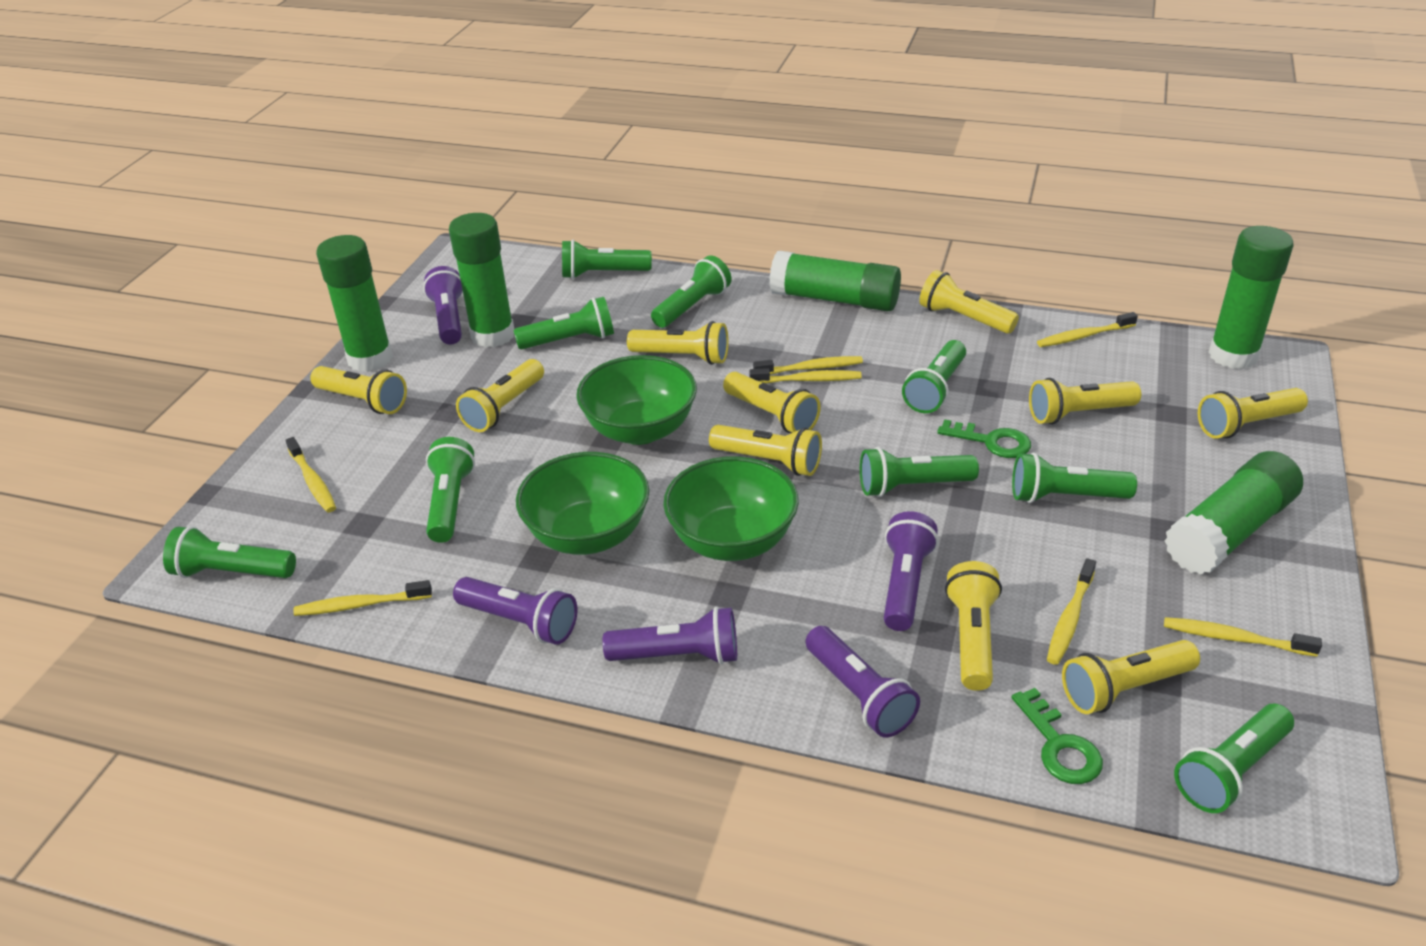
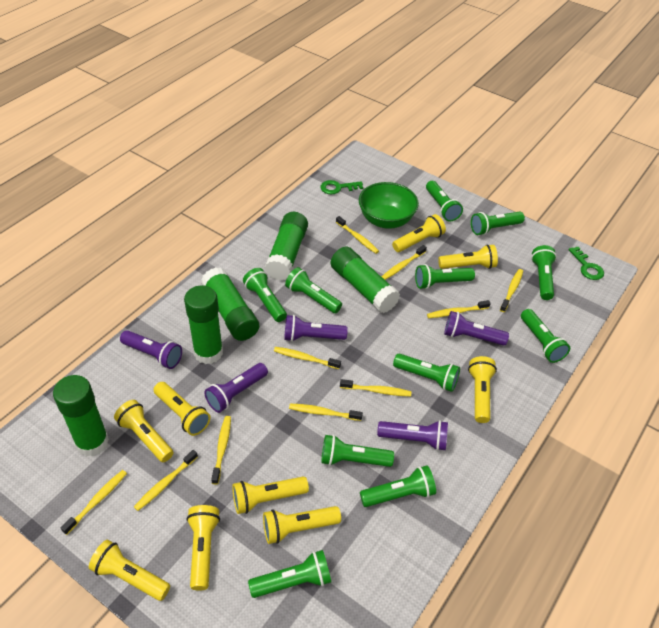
green bowl: 3 -> 1
green flashlight: 9 -> 11
yellow flashlight: 10 -> 9
yellow toothbrush: 7 -> 10

